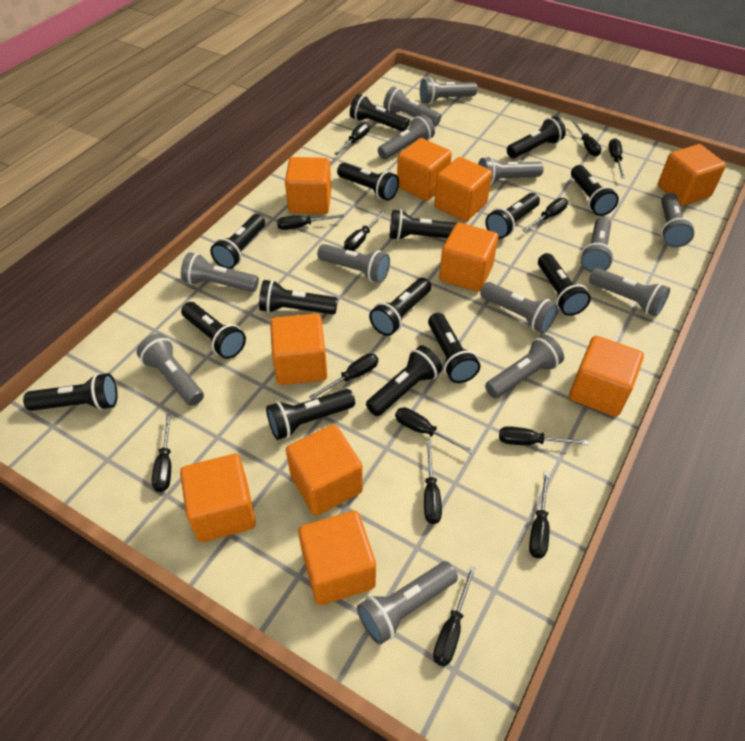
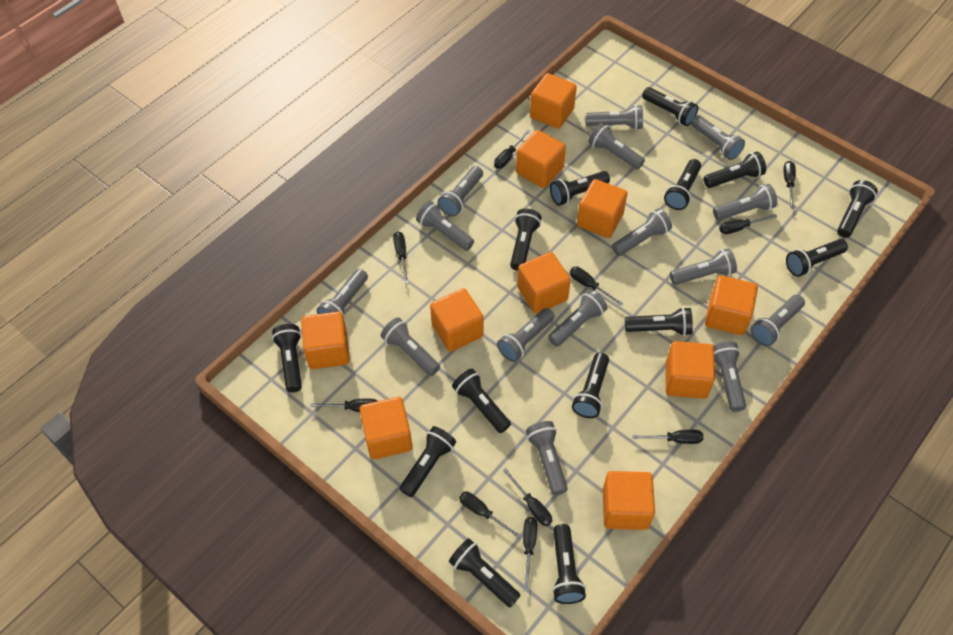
black flashlight: 15 -> 14
black screwdriver: 13 -> 10
grey flashlight: 13 -> 15

